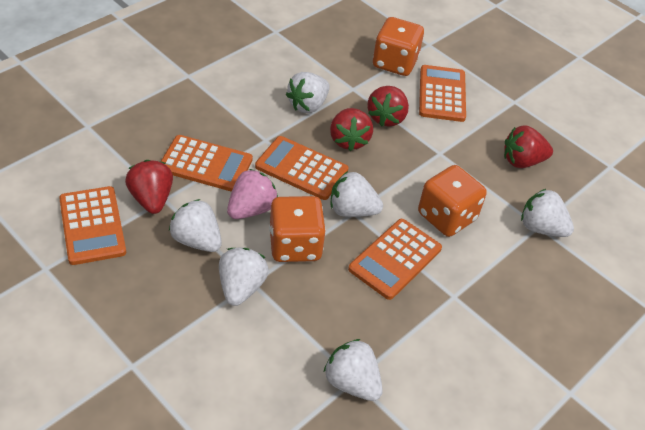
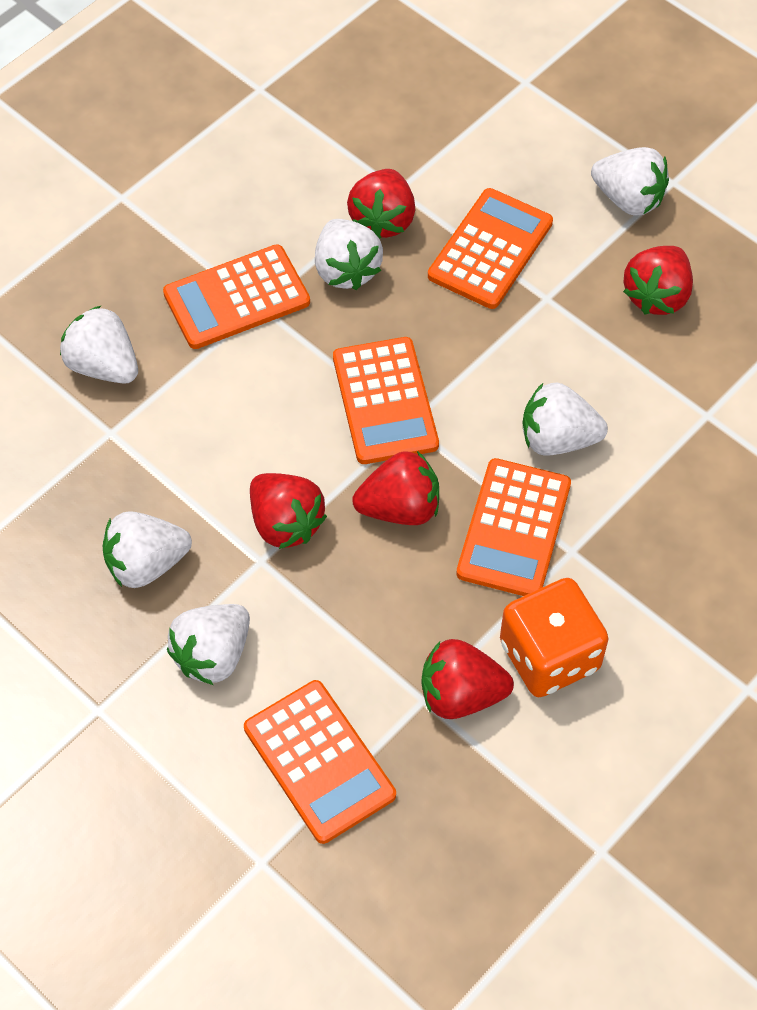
orange dice: 3 -> 1
pink strawberry: 1 -> 0
red strawberry: 4 -> 5

